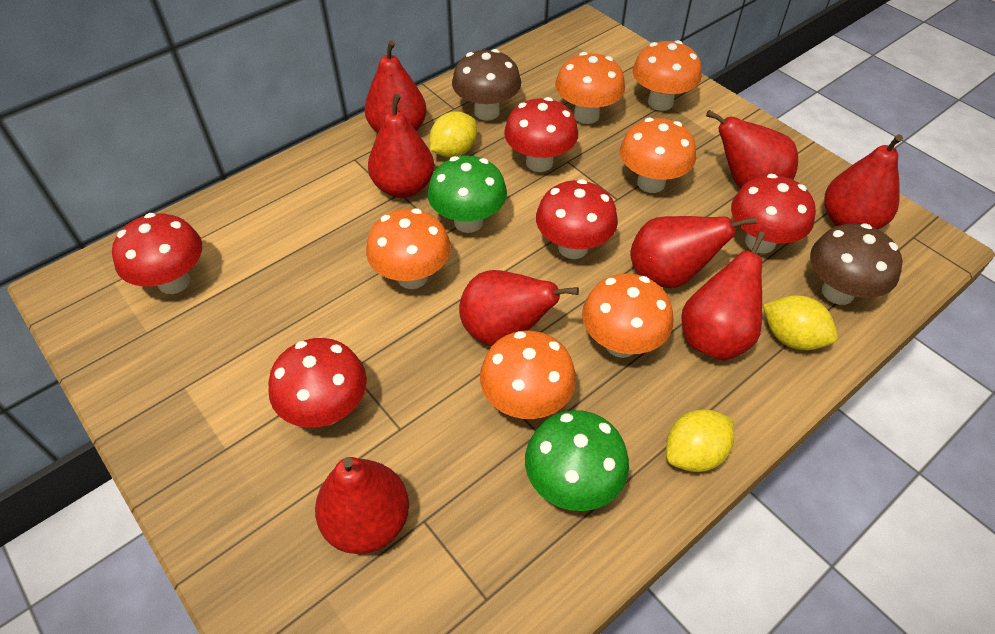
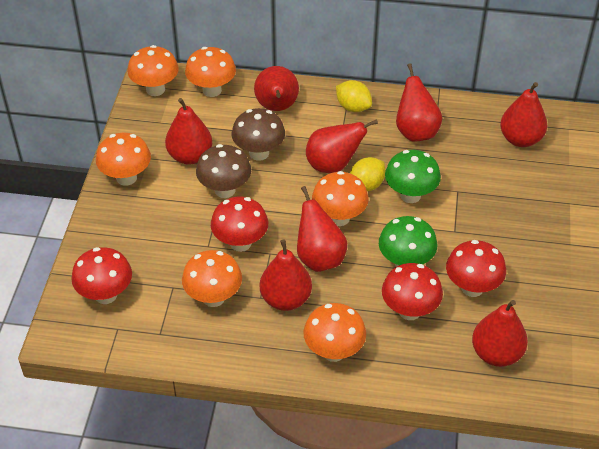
red mushroom: 5 -> 4
yellow lemon: 3 -> 2

